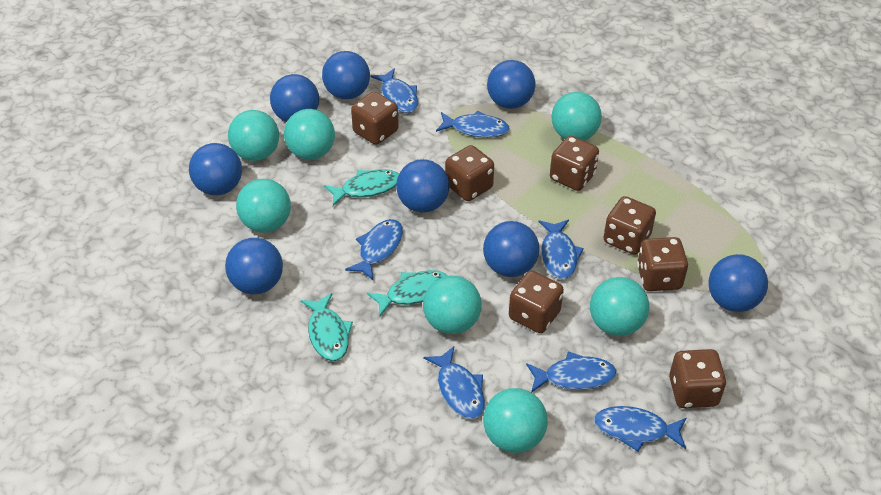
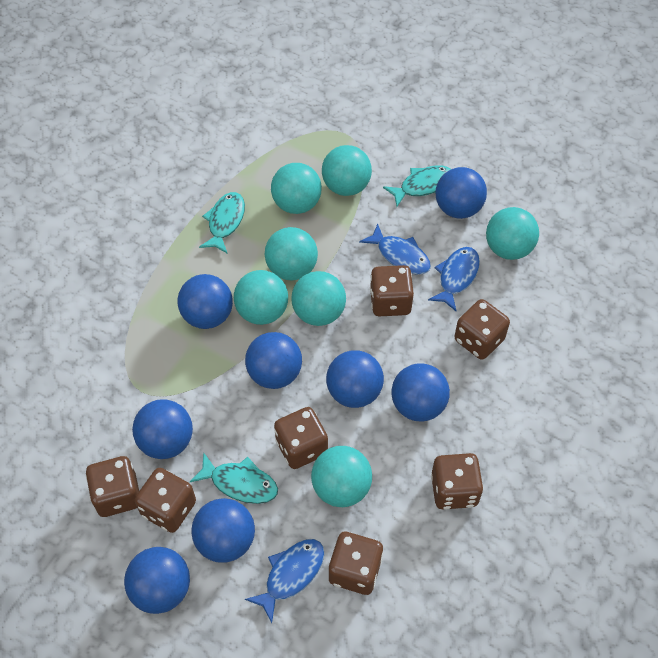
blue fish: 7 -> 3

